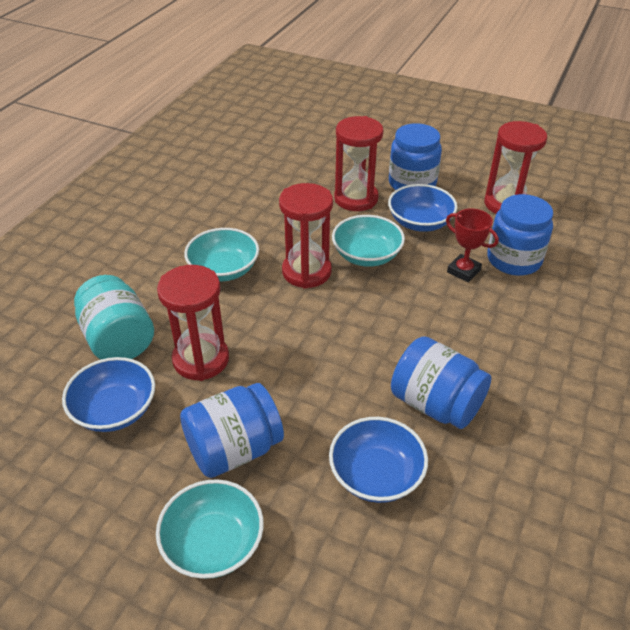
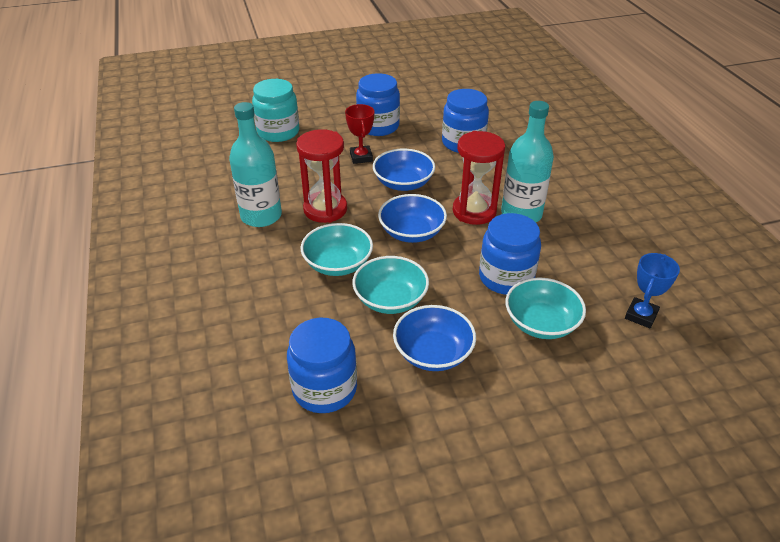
blue trophy: 0 -> 1
red hourglass: 4 -> 2
turquoise bottle: 0 -> 2

